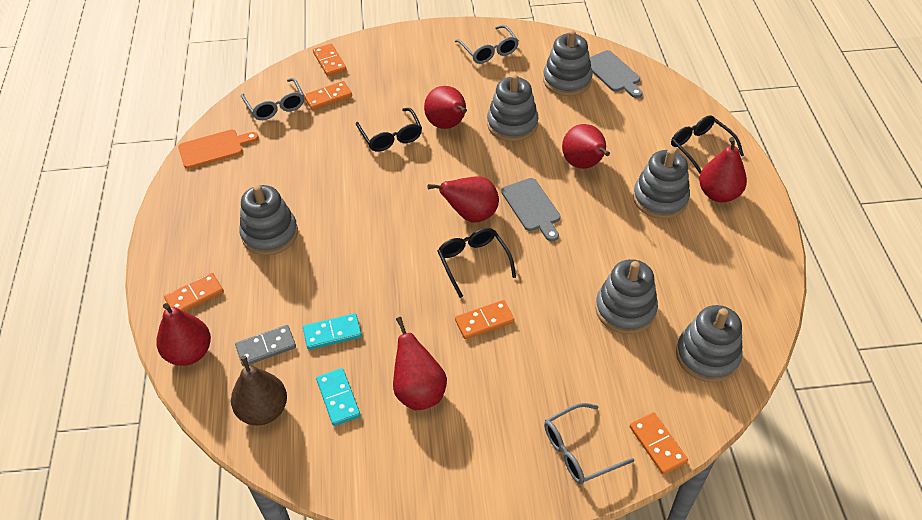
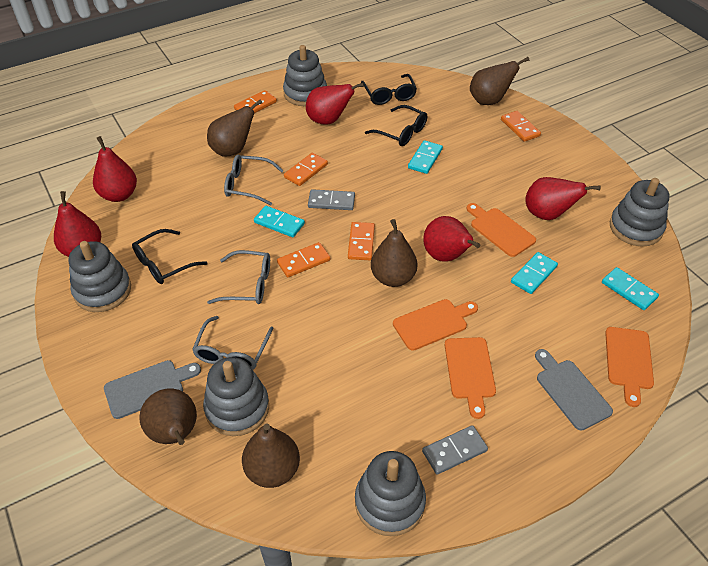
brown pear: 1 -> 5
grey domino: 1 -> 2
grey stacking toy: 6 -> 5
orange cutting board: 1 -> 4
red pear: 6 -> 5
turquoise domino: 2 -> 4

